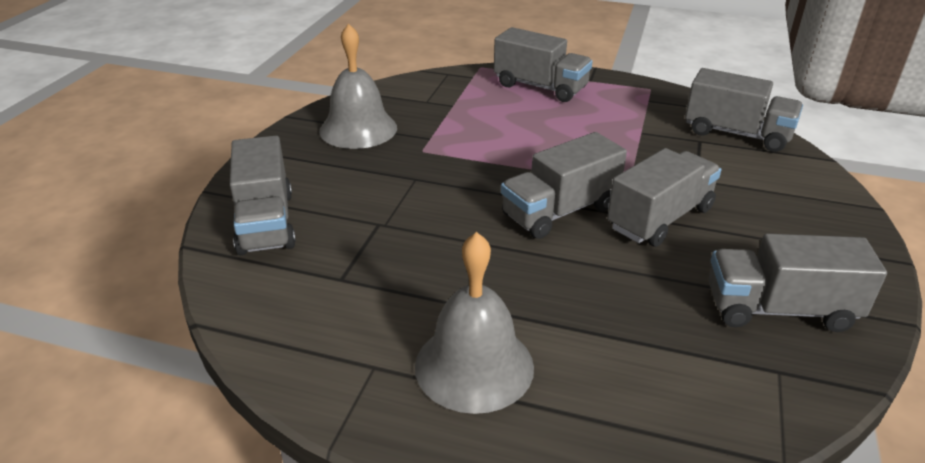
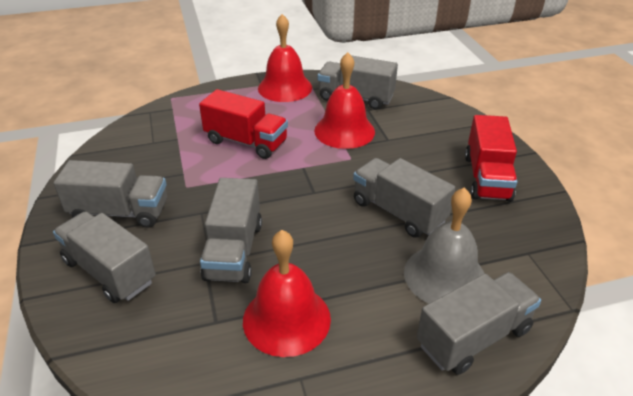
grey bell: 2 -> 1
red bell: 0 -> 3
red truck: 0 -> 2

